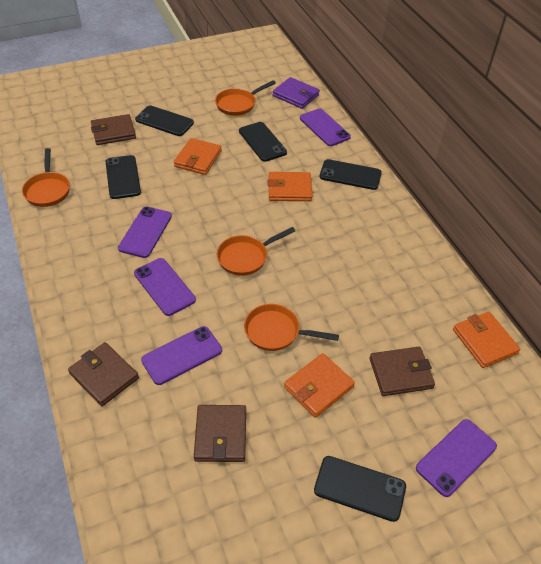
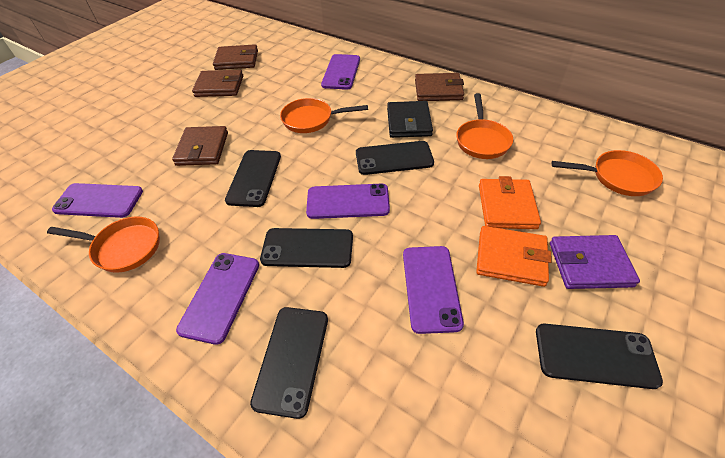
black wallet: 0 -> 1
orange wallet: 4 -> 2

